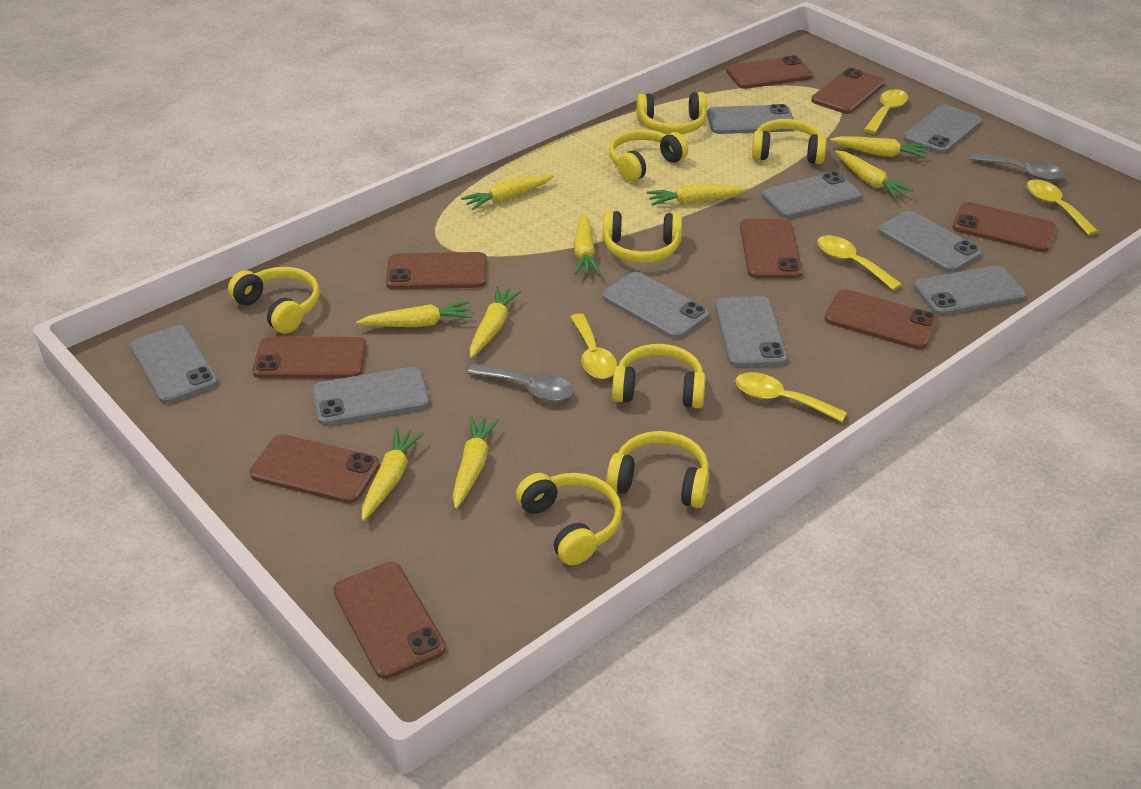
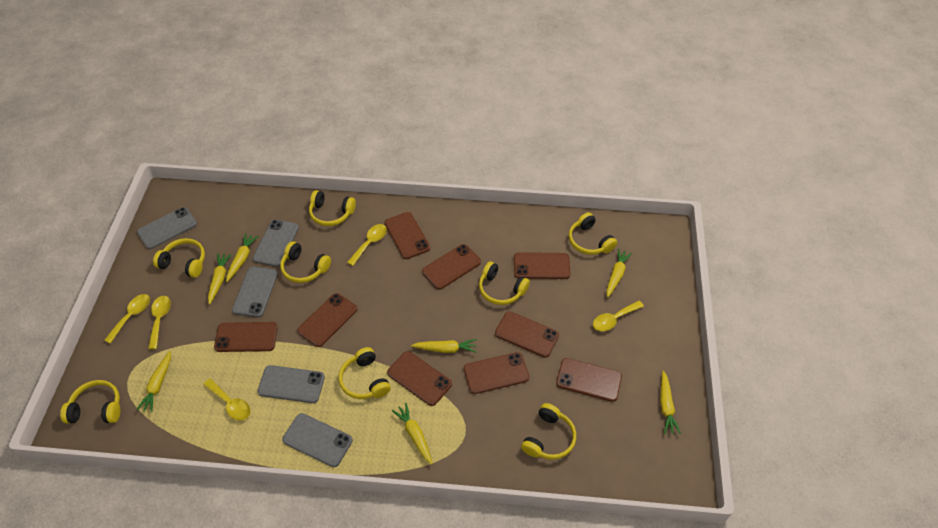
grey phone: 9 -> 5
grey spoon: 2 -> 0
yellow carrot: 9 -> 7

